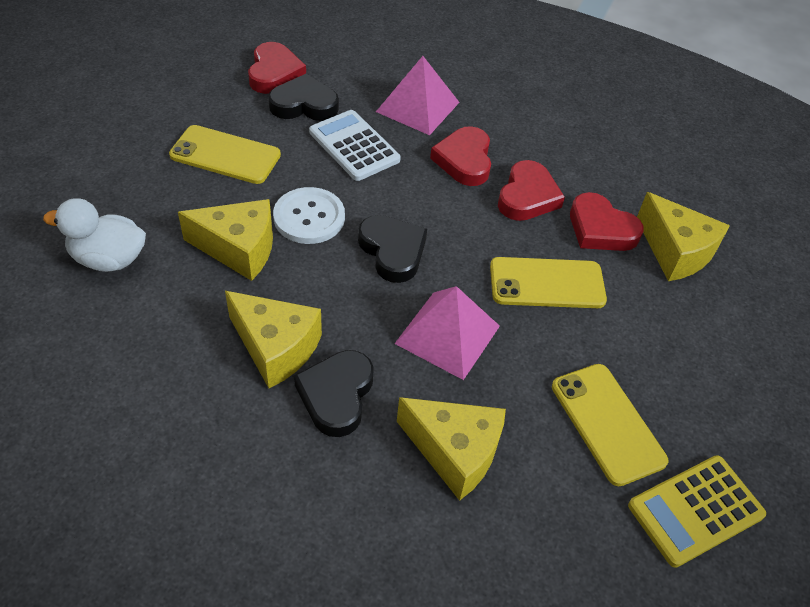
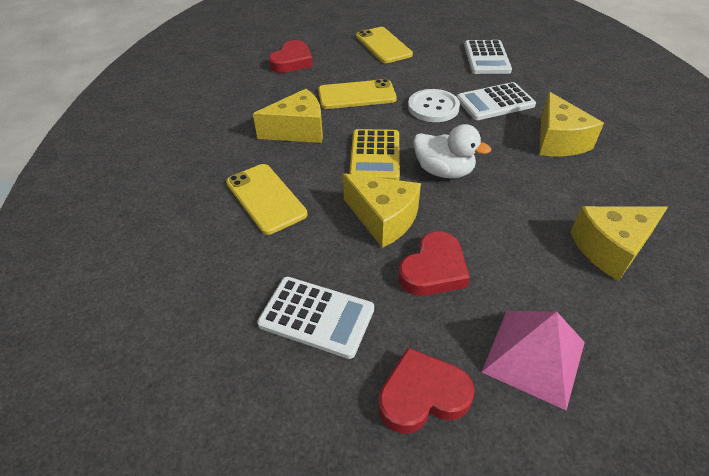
black heart: 3 -> 0
pink pyramid: 2 -> 1
red heart: 4 -> 3
white calculator: 1 -> 3

